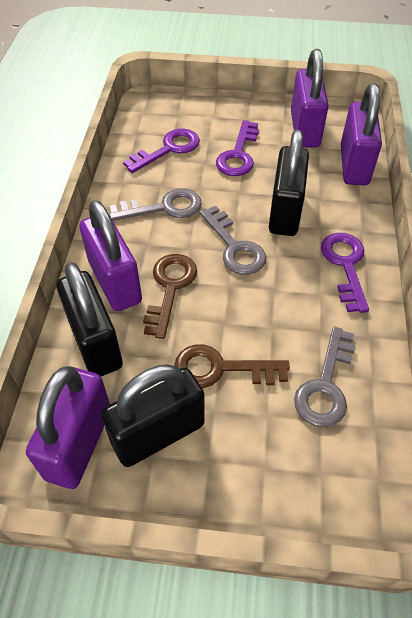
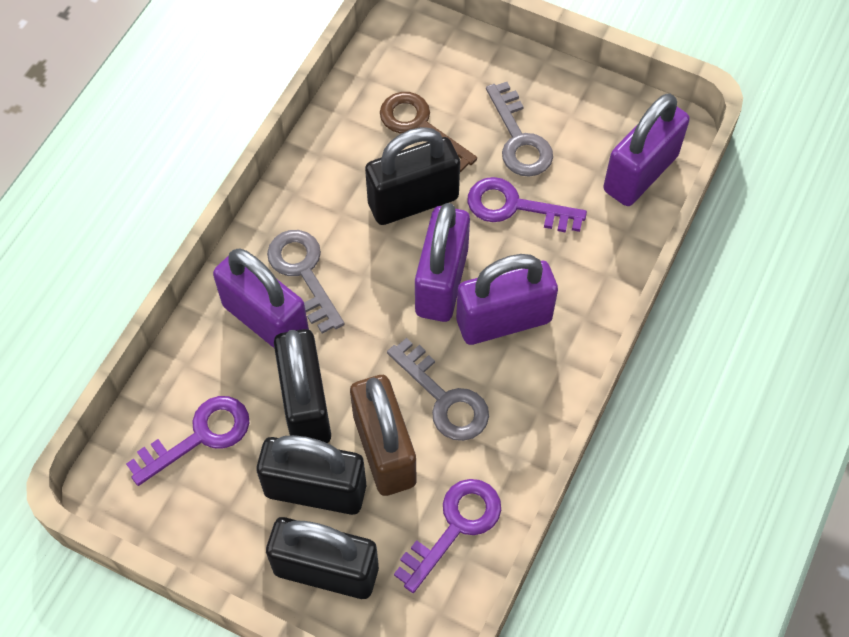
black padlock: 3 -> 4
brown key: 2 -> 1
brown padlock: 0 -> 1

